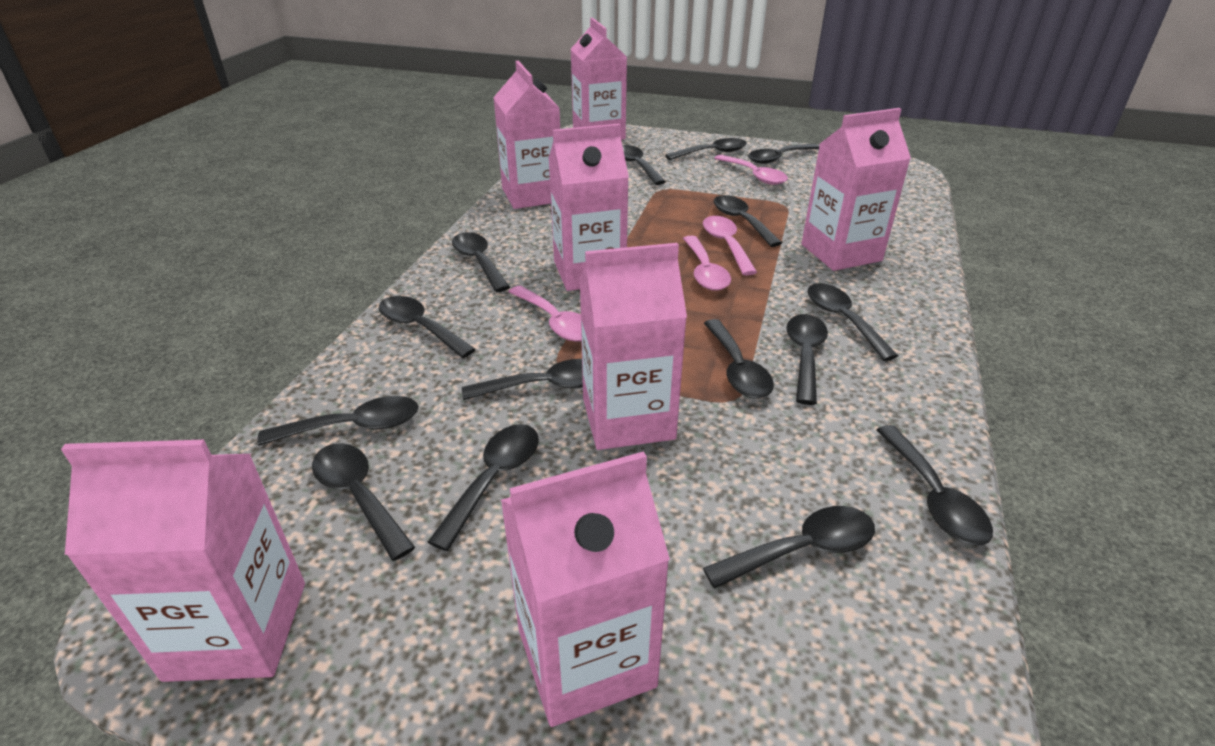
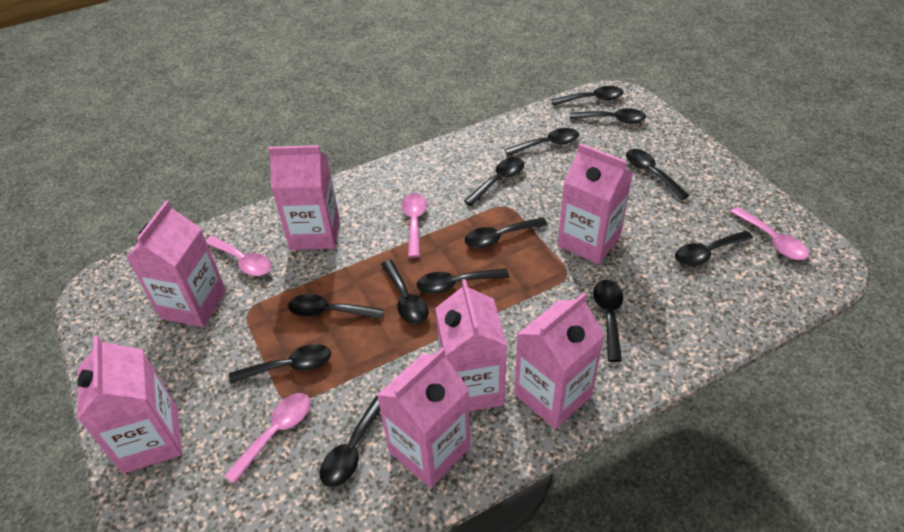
black spoon: 15 -> 13

